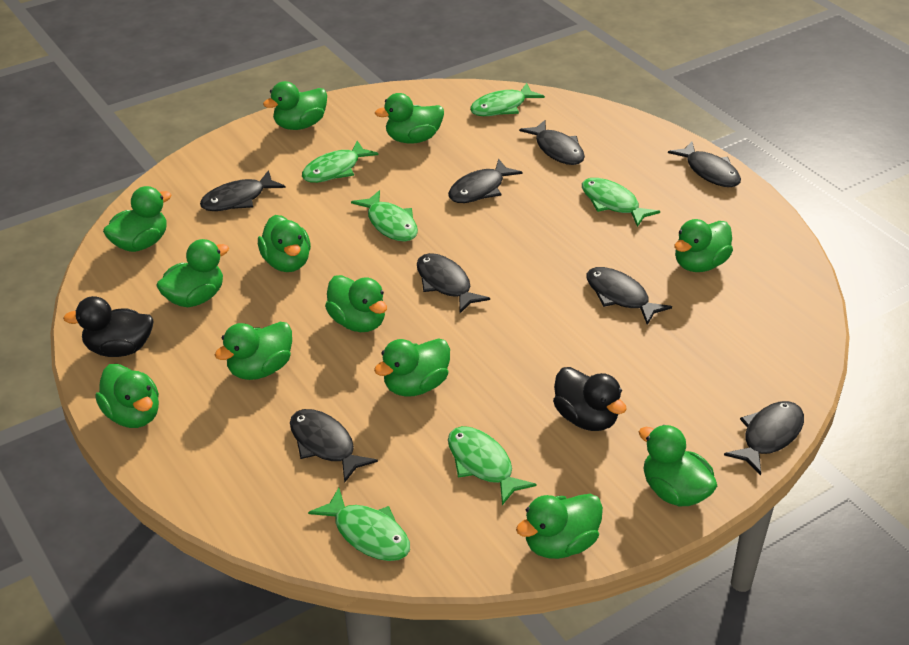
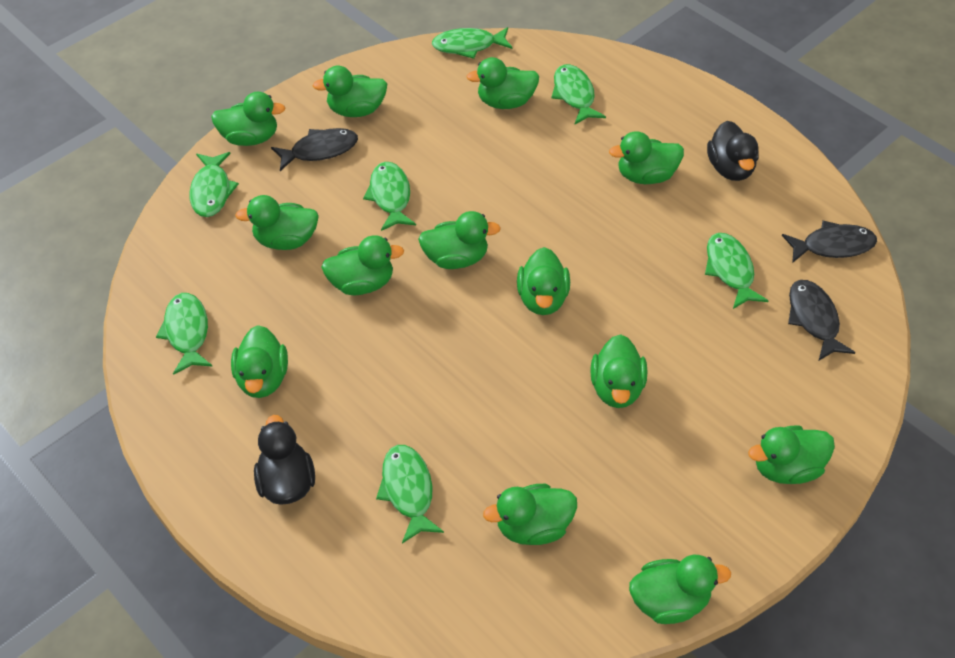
black fish: 8 -> 3
green duck: 12 -> 13
green fish: 6 -> 7

